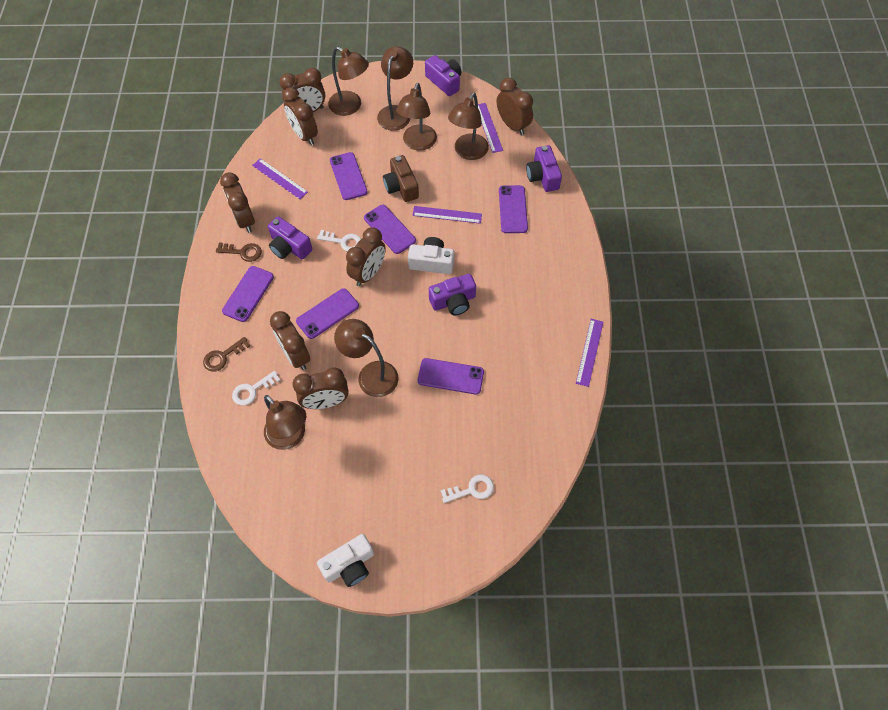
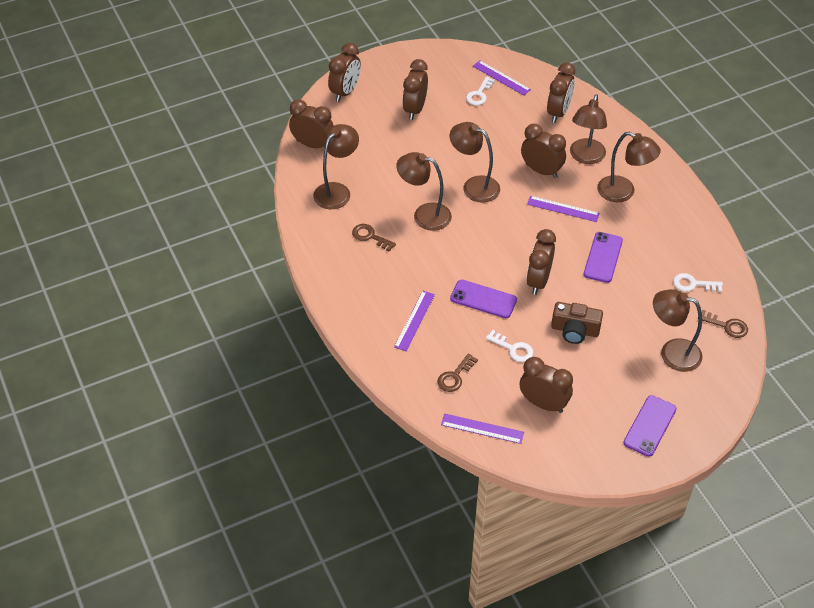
brown key: 2 -> 3
purple camera: 4 -> 0
purple phone: 6 -> 3
white camera: 2 -> 0

